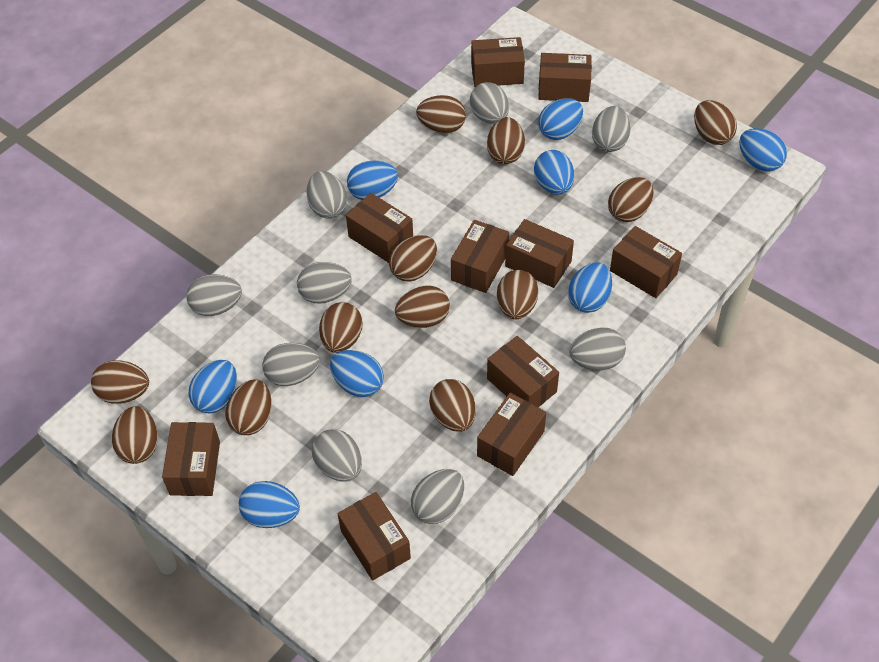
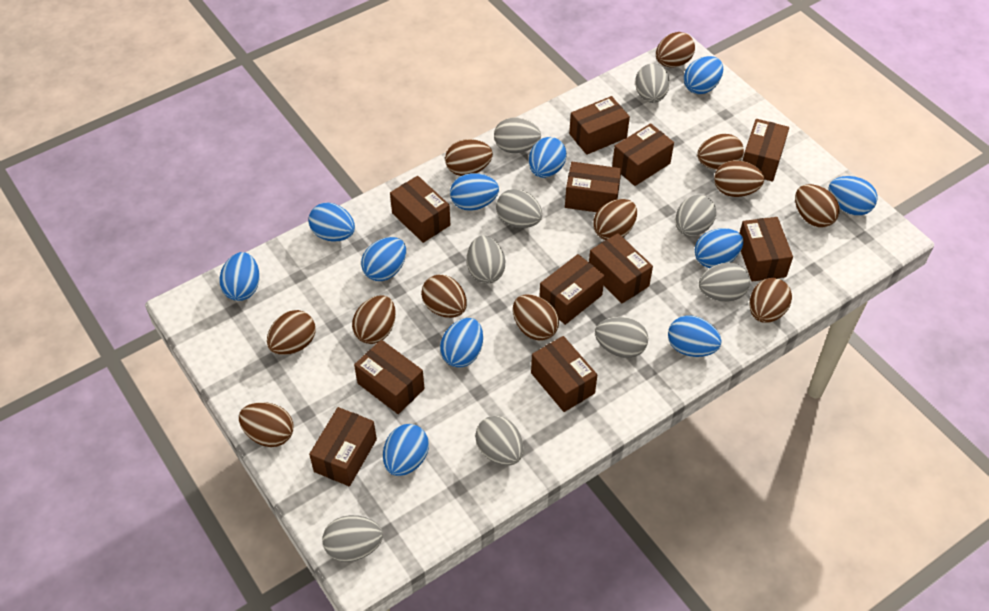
blue egg: 8 -> 11
brown box: 10 -> 11

